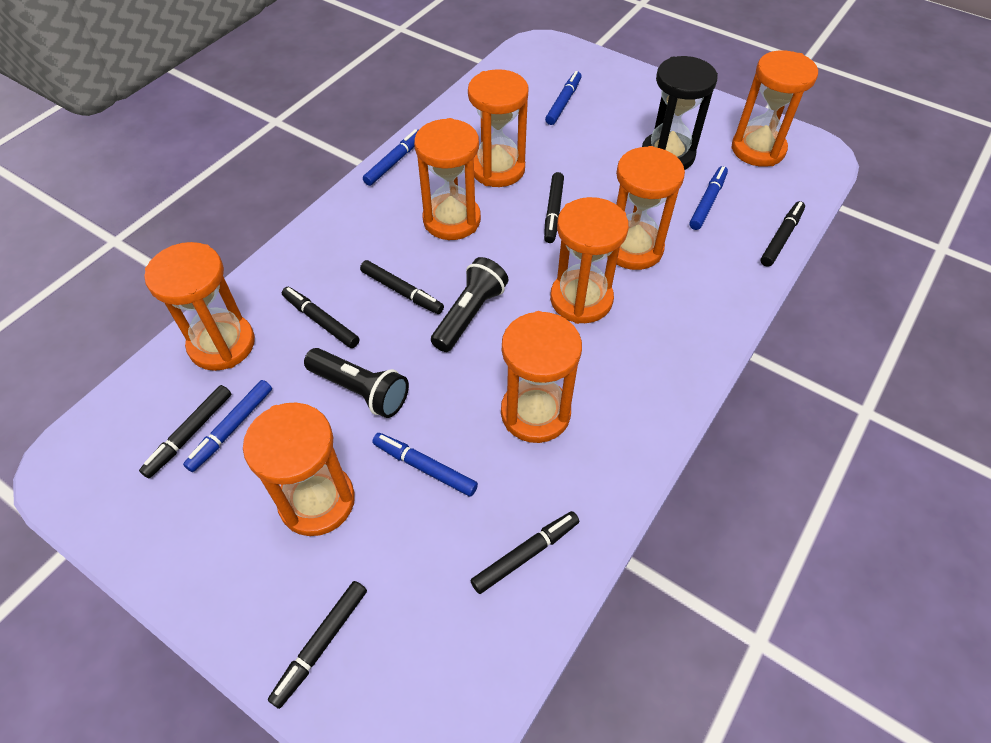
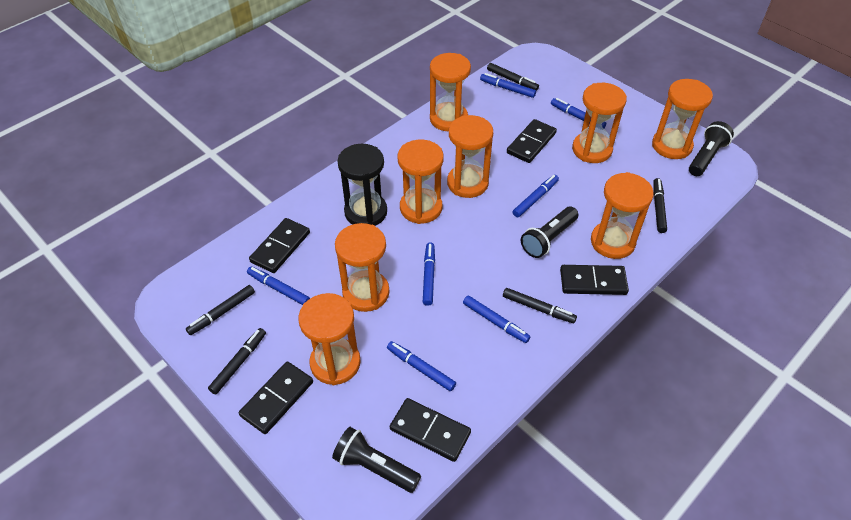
black domino: 0 -> 5
black flashlight: 2 -> 3
black marker: 7 -> 5
blue marker: 5 -> 7

